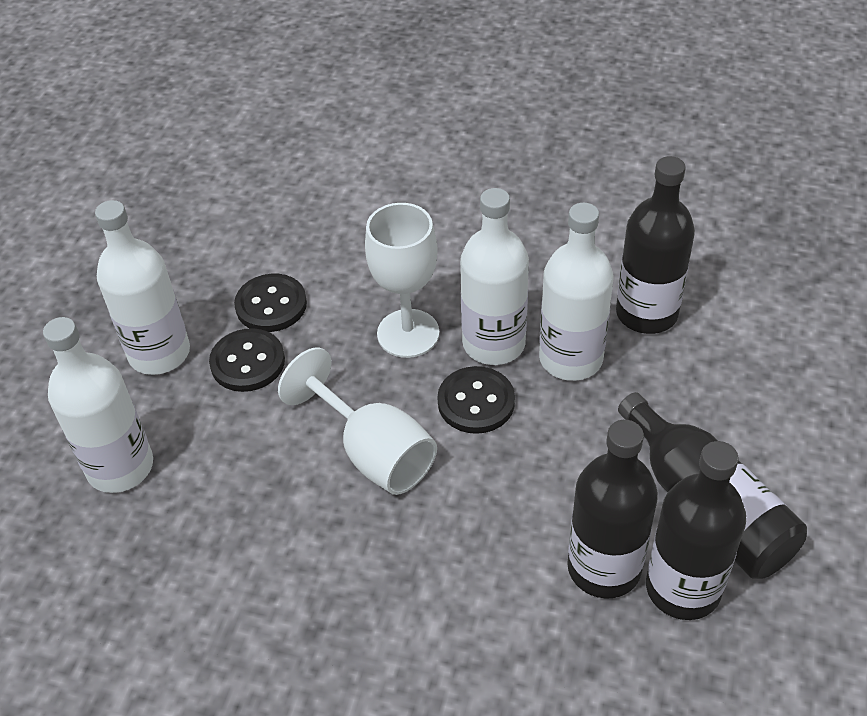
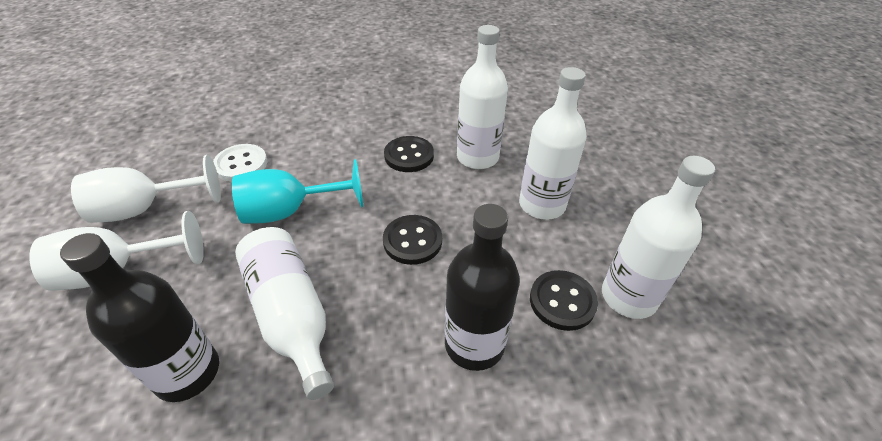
black bottle: 4 -> 2
turquoise goblet: 0 -> 1
white button: 0 -> 1

